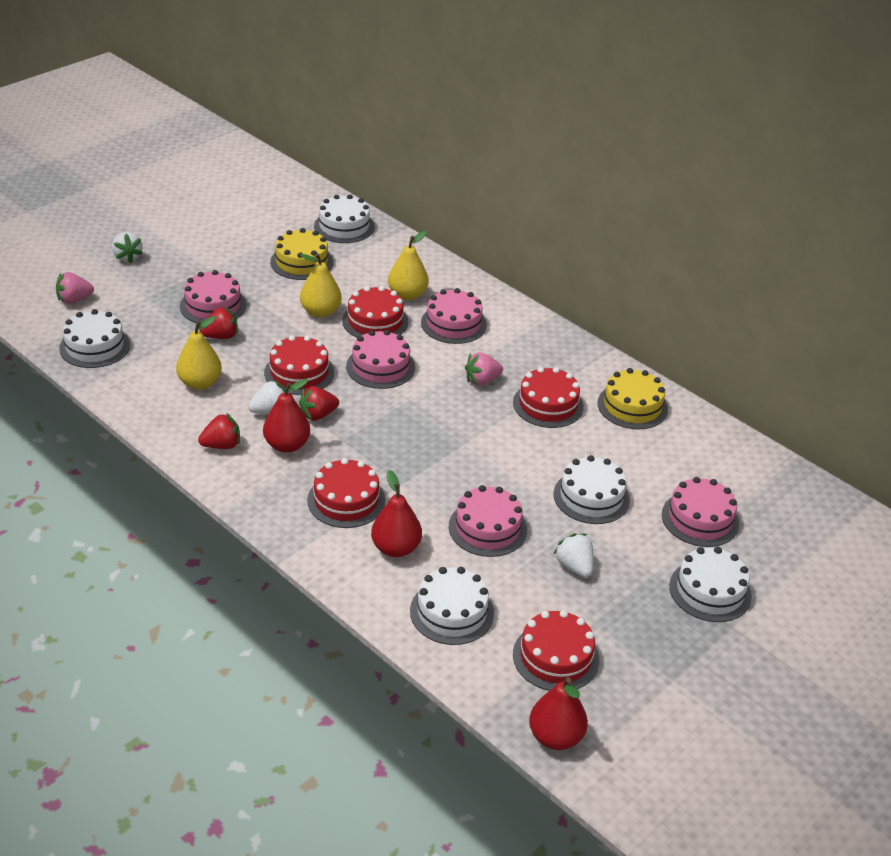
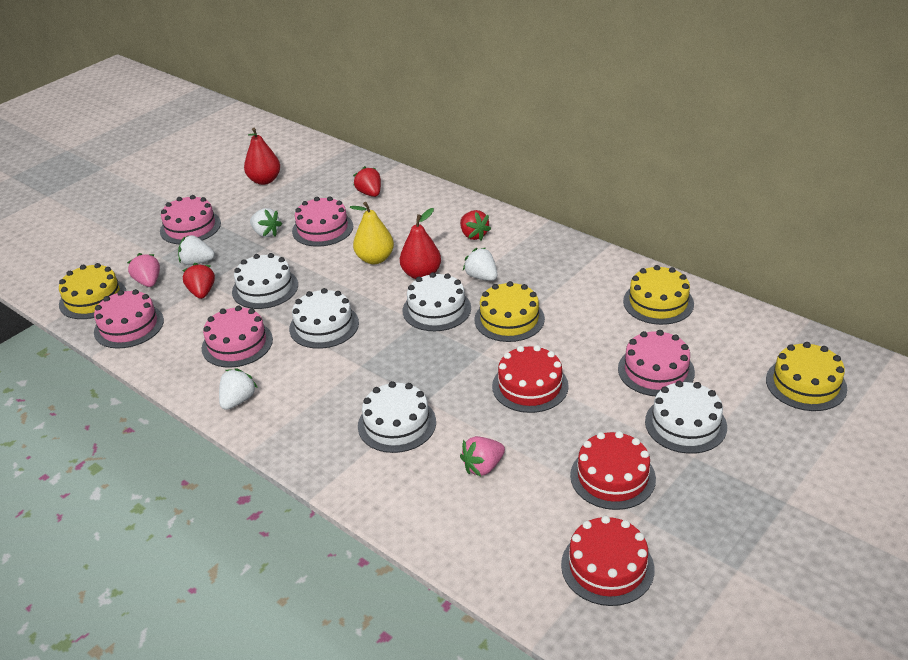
red cake: 5 -> 3
red pear: 3 -> 2
white strawberry: 3 -> 4
yellow cake: 2 -> 4
yellow pear: 3 -> 1

